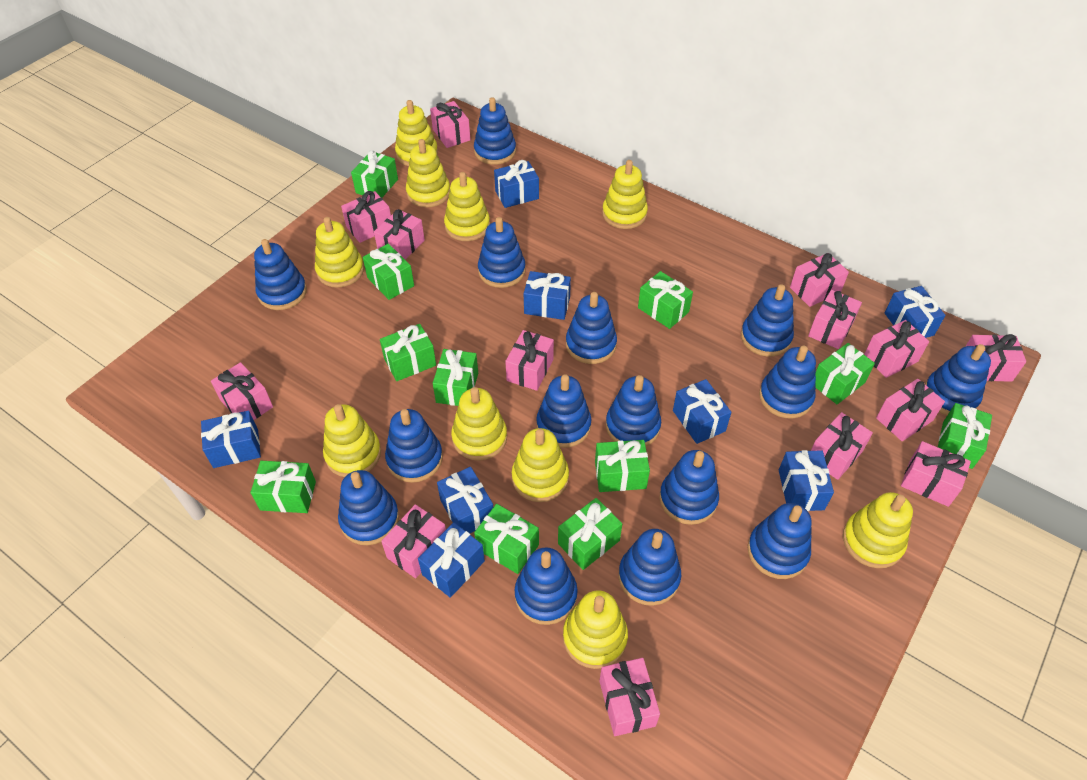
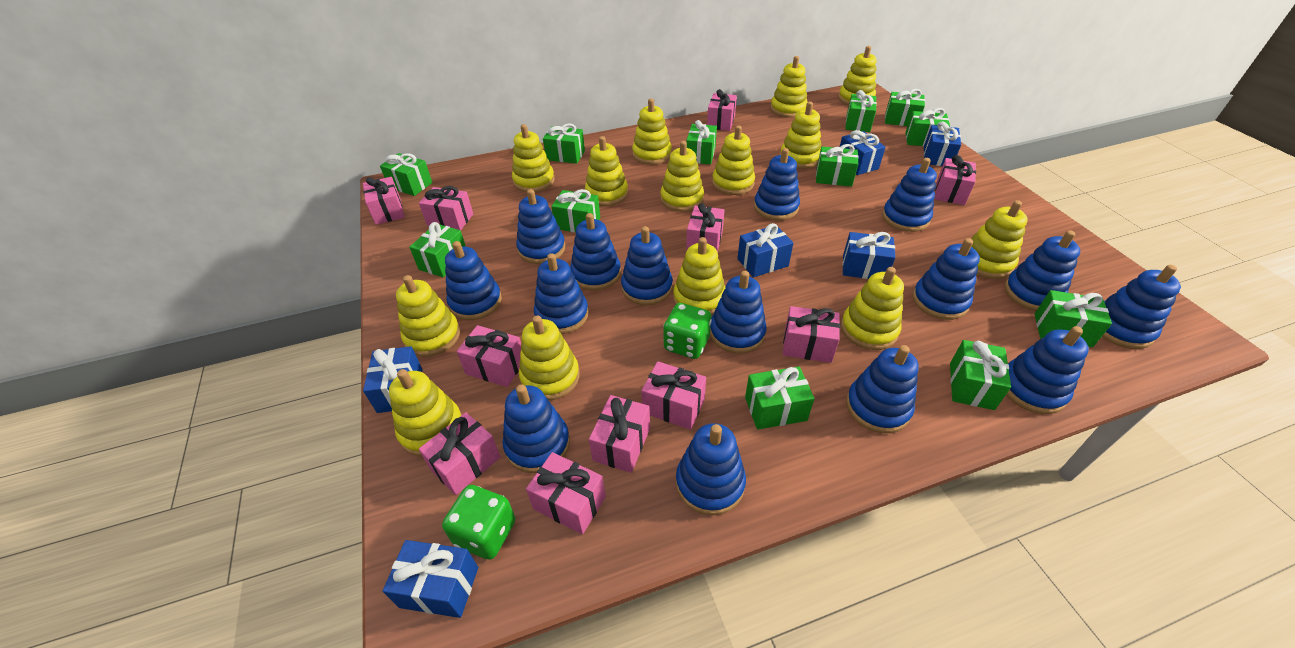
blue gift: 8 -> 6
green dice: 0 -> 2
green gift: 11 -> 12
pink gift: 14 -> 11
yellow stacking toy: 10 -> 14

